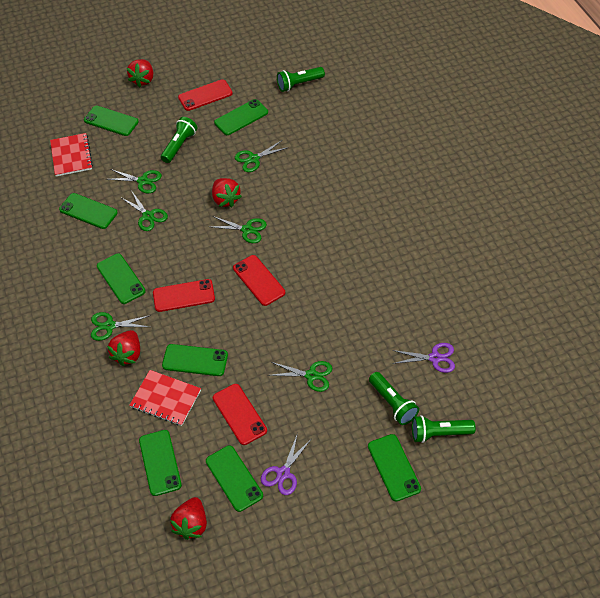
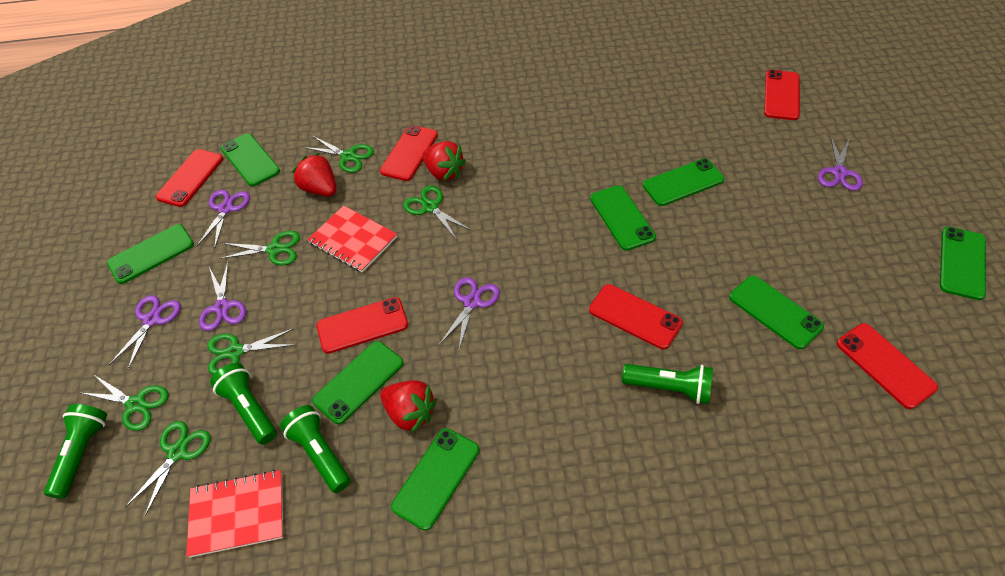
purple scissors: 2 -> 5
red phone: 4 -> 6
red strawberry: 4 -> 3

